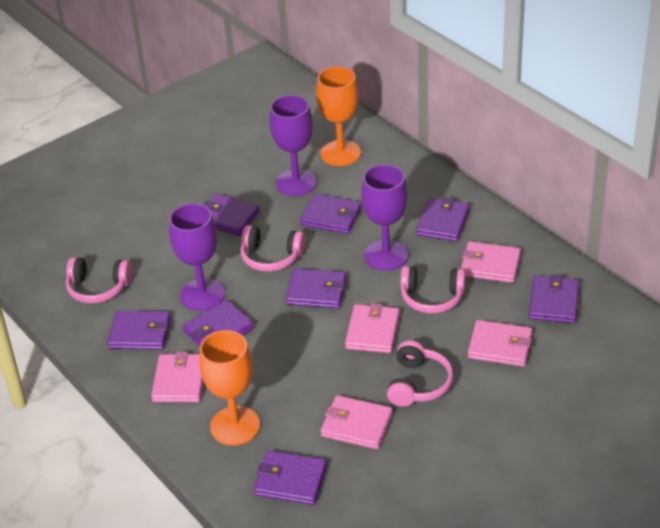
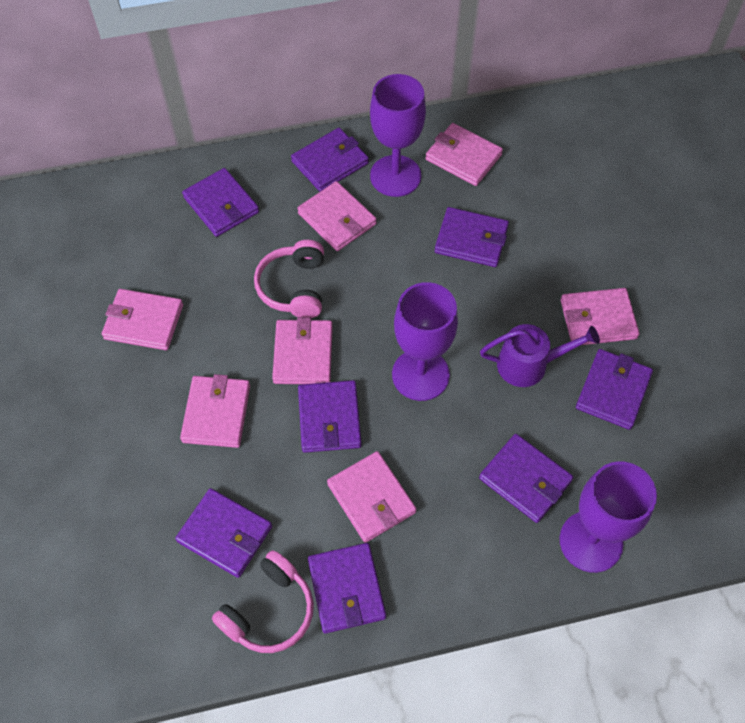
orange goblet: 2 -> 0
pink headphones: 4 -> 2
pink wallet: 5 -> 7
purple watering can: 0 -> 1

